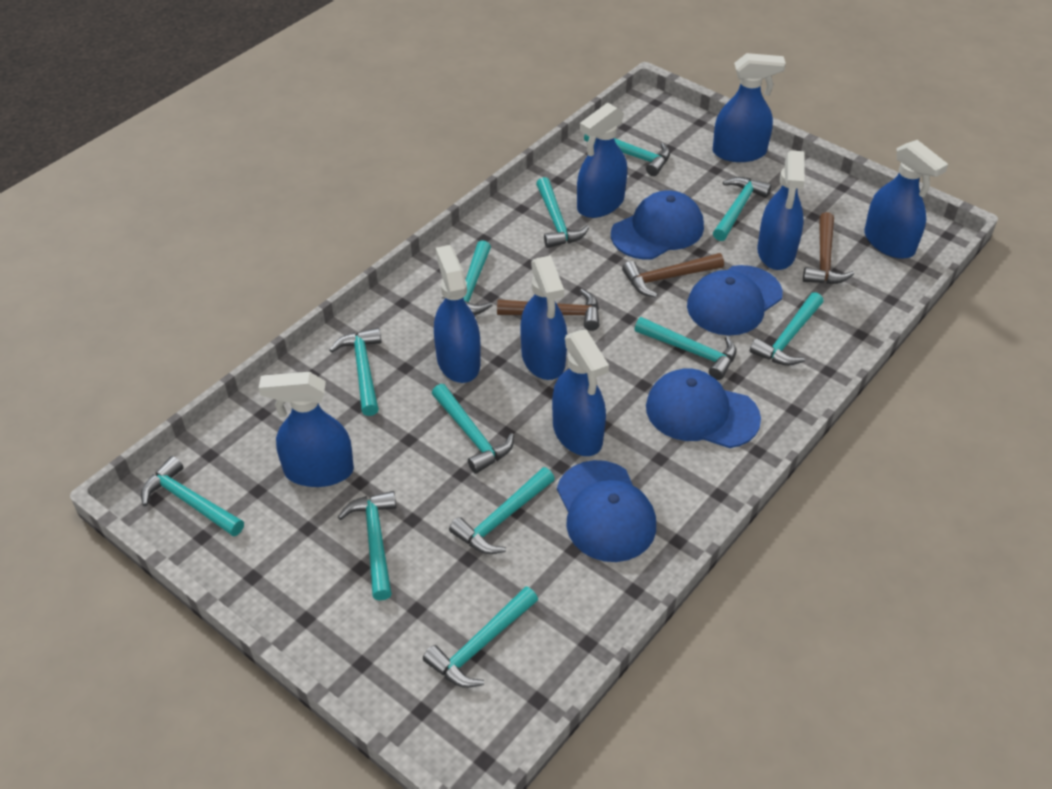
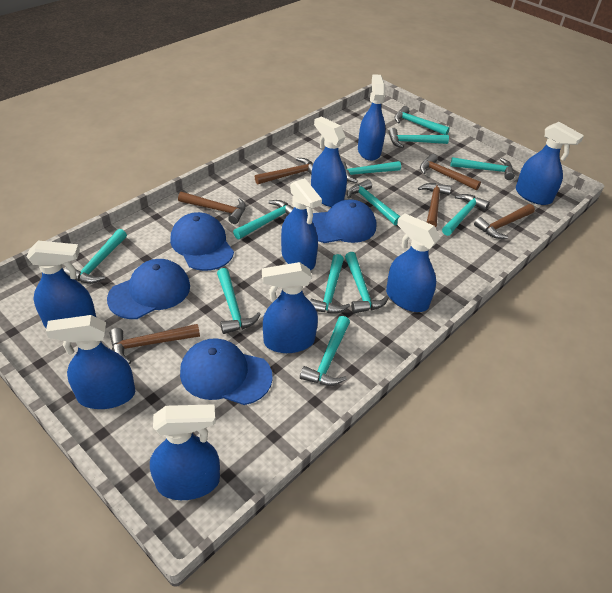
blue spray bottle: 8 -> 9
brown hammer: 3 -> 6

